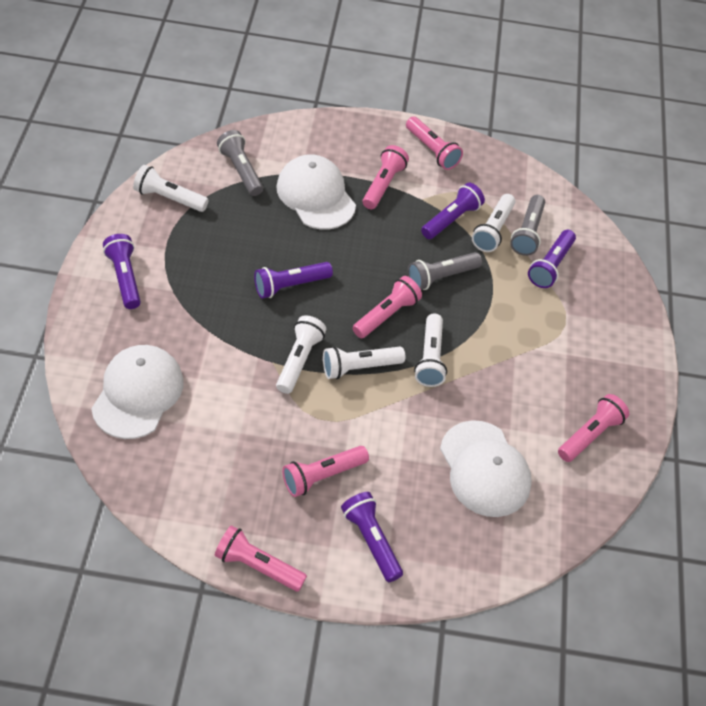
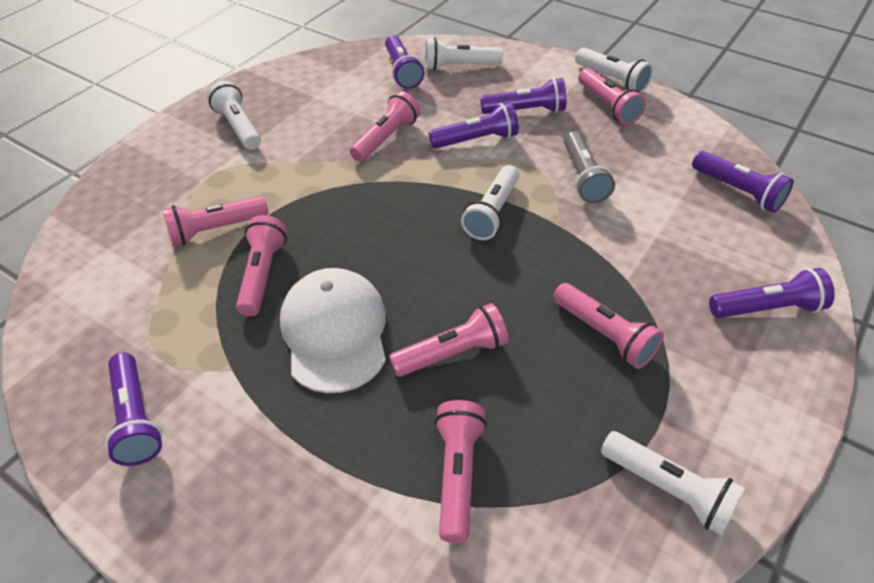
grey flashlight: 3 -> 1
pink flashlight: 6 -> 7
purple flashlight: 5 -> 6
white cap: 3 -> 1

